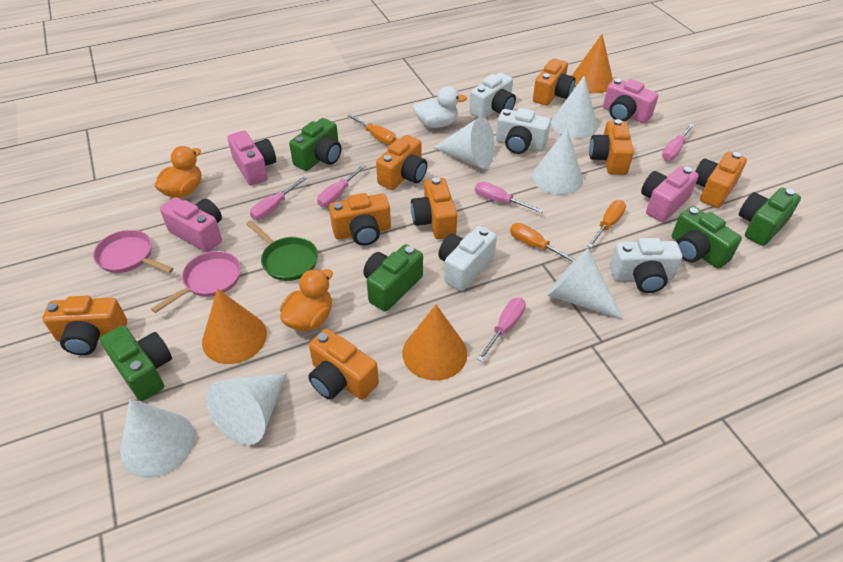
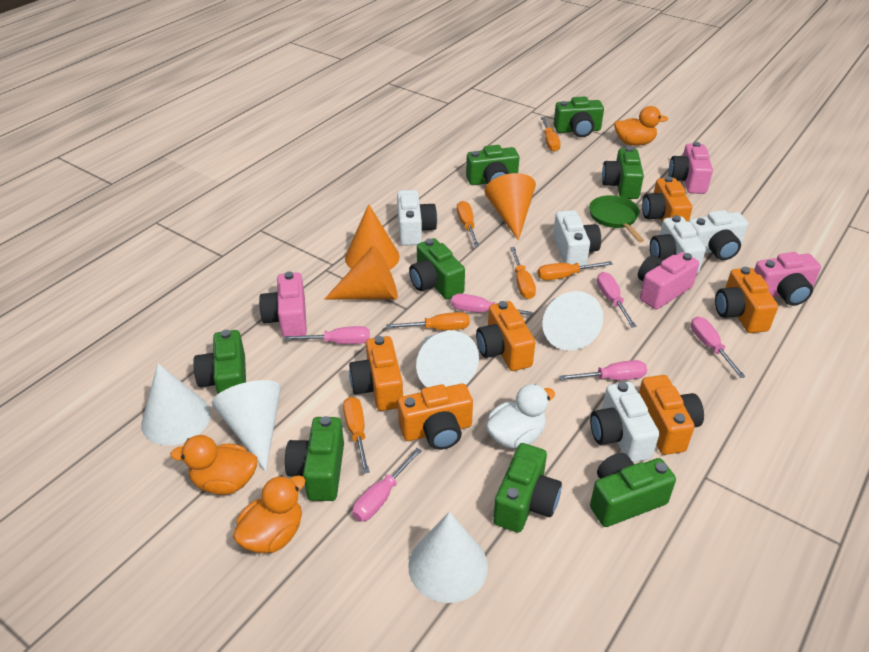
green camera: 5 -> 8
orange camera: 8 -> 6
orange duck: 2 -> 3
orange screwdriver: 3 -> 6
pink pan: 2 -> 0
pink screwdriver: 5 -> 6
white camera: 4 -> 5
white cone: 6 -> 5

